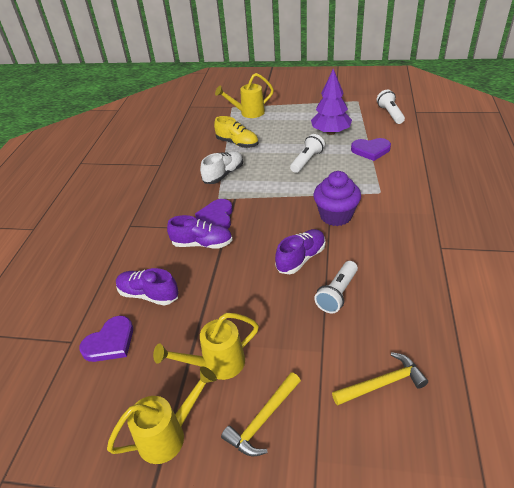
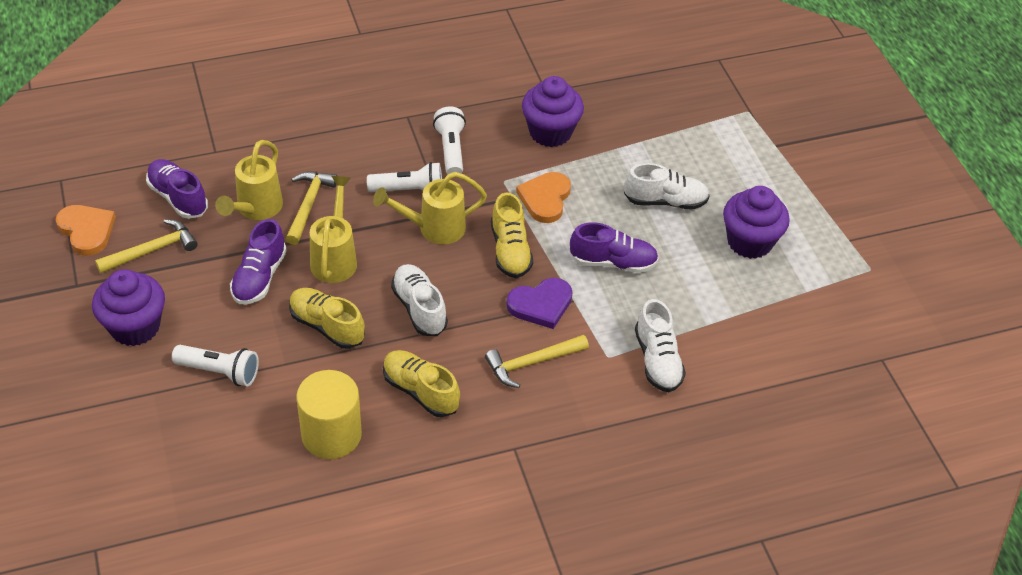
orange heart: 0 -> 2
purple cupcake: 1 -> 3
purple heart: 3 -> 1
purple tree: 1 -> 0
white shoe: 1 -> 3
yellow cylinder: 0 -> 1
yellow hammer: 2 -> 3
yellow shoe: 1 -> 3

